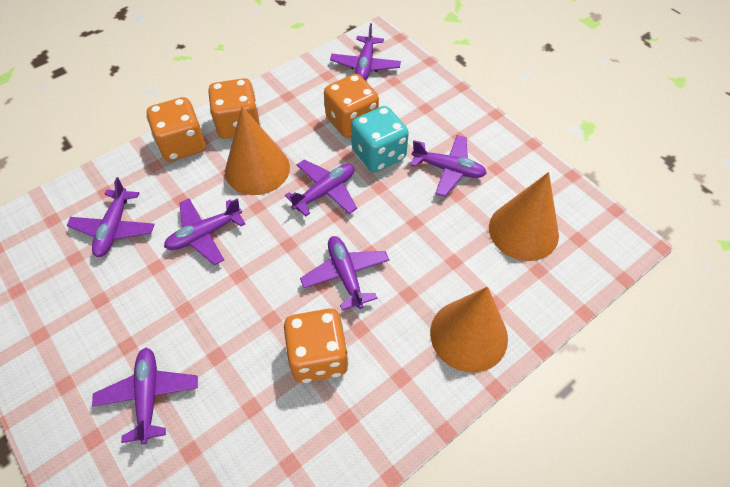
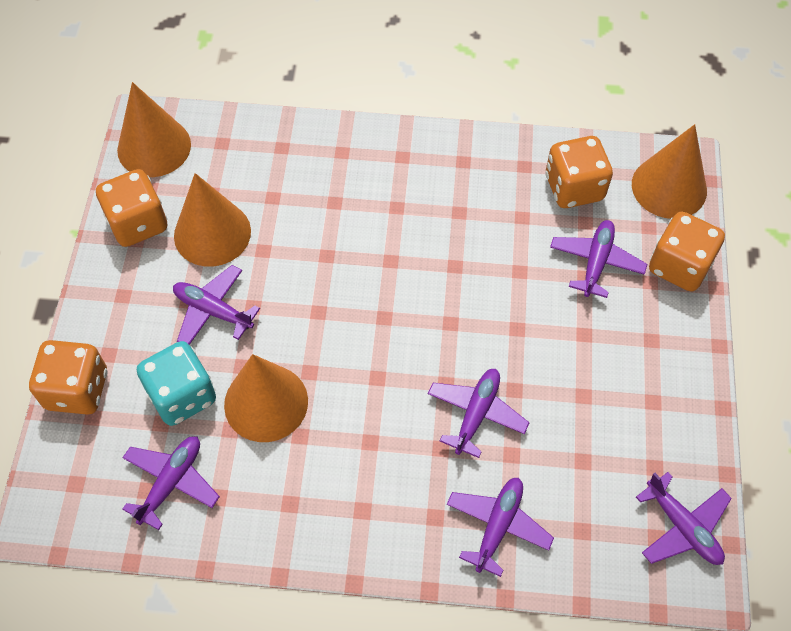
orange cone: 3 -> 4
purple plane: 7 -> 6

